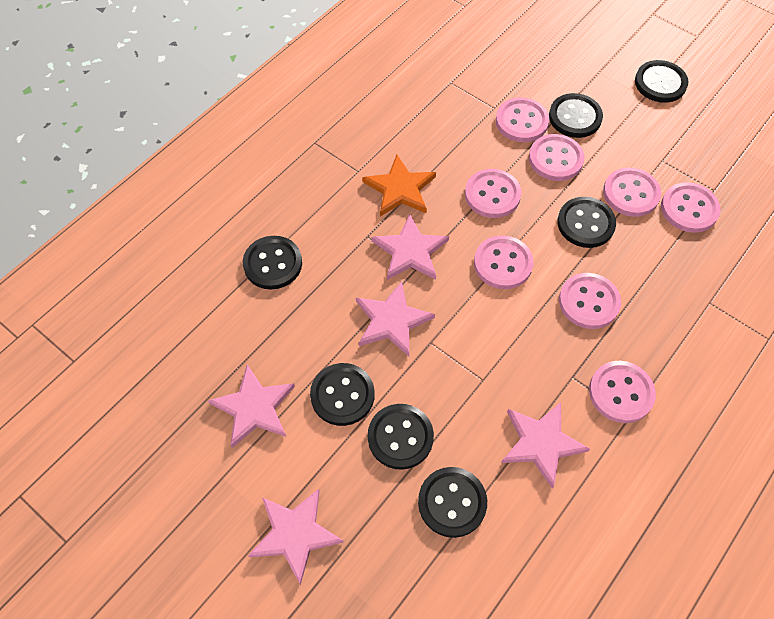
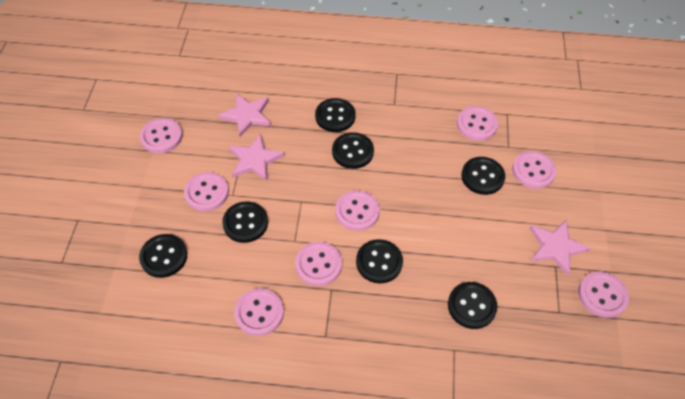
orange star: 1 -> 0
pink star: 5 -> 3

